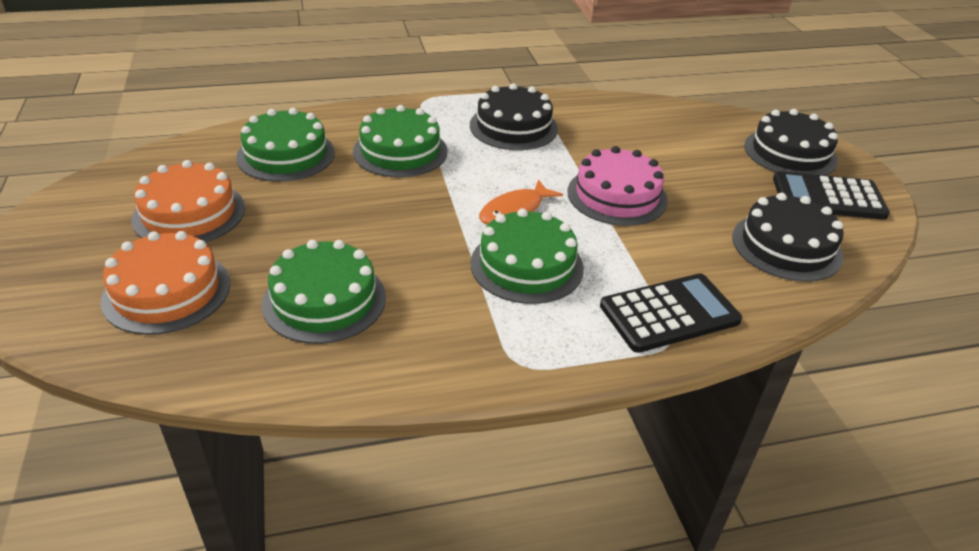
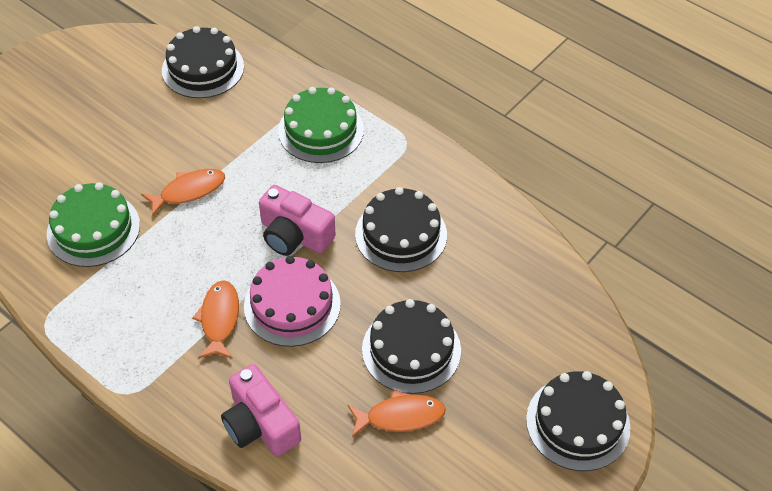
black cake: 3 -> 4
black calculator: 2 -> 0
green cake: 4 -> 2
orange cake: 2 -> 0
orange fish: 1 -> 3
pink camera: 0 -> 2

